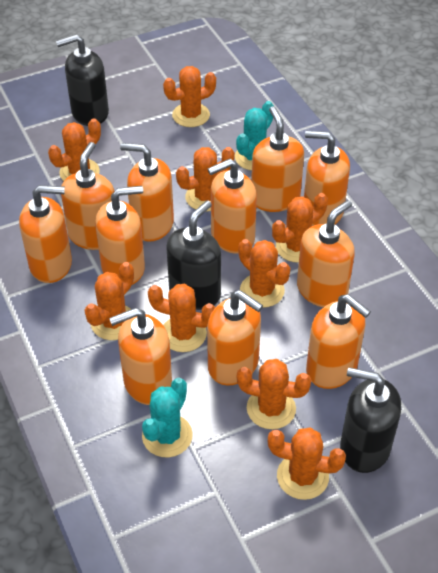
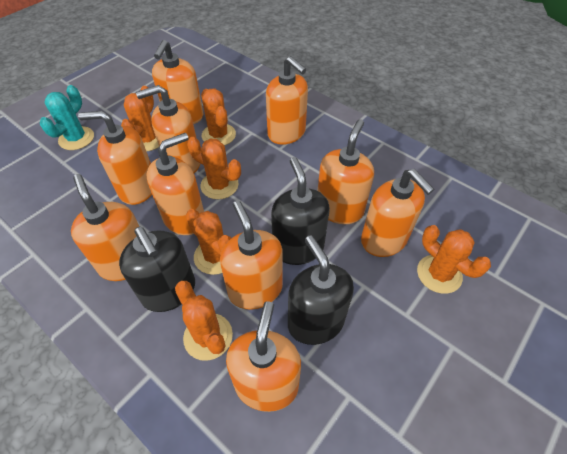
orange cactus: 9 -> 6
orange soap dispenser: 11 -> 10
turquoise cactus: 2 -> 1

